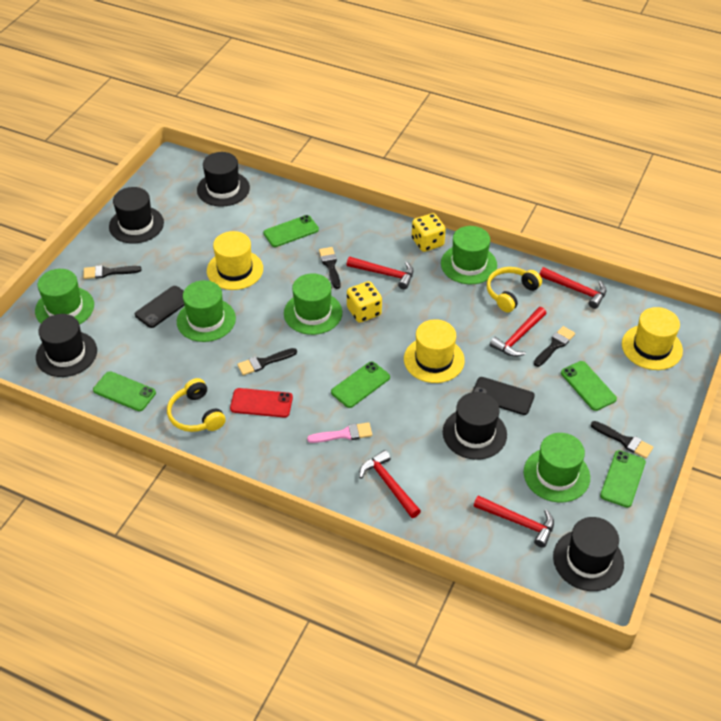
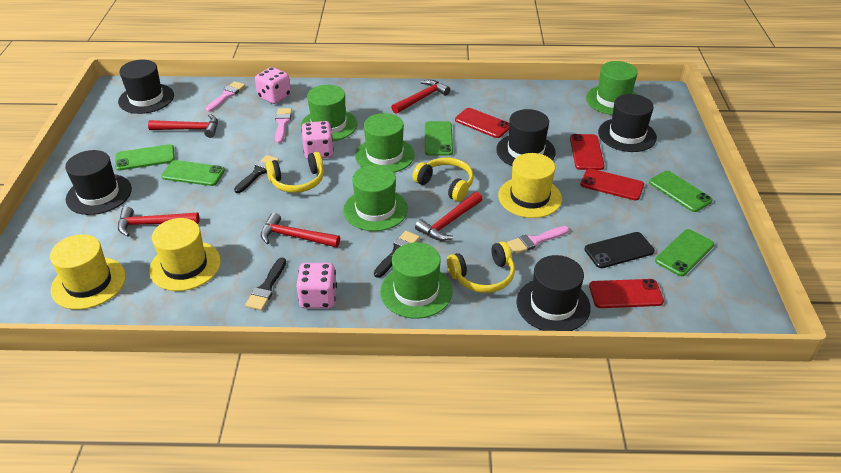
black brush: 5 -> 3
black phone: 2 -> 1
pink brush: 1 -> 3
pink dice: 0 -> 3
red phone: 1 -> 4
yellow dice: 2 -> 0
yellow headphones: 2 -> 3

